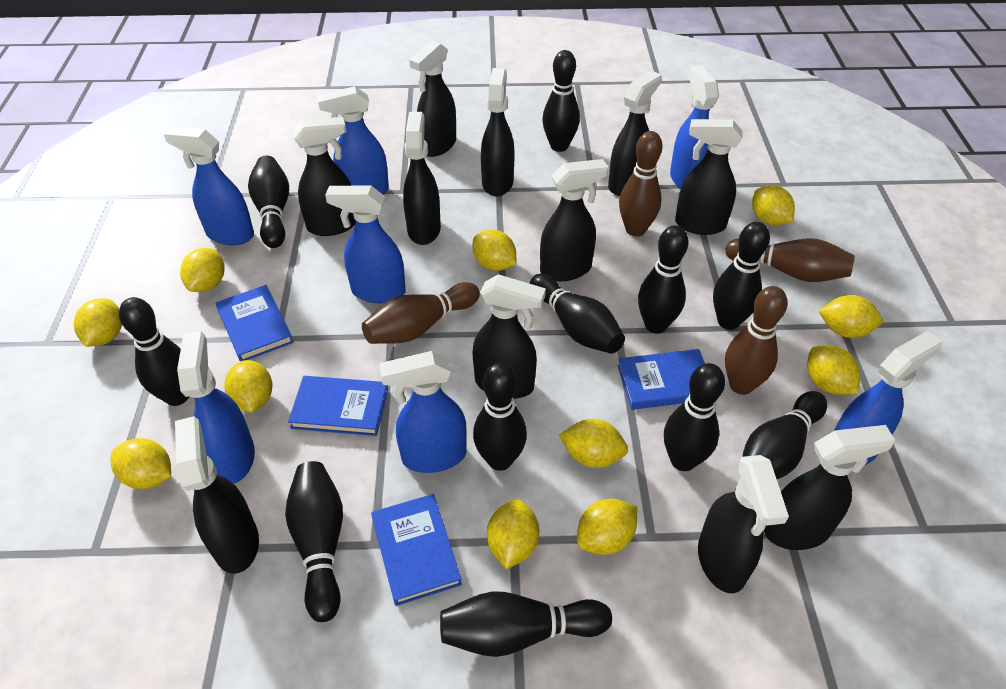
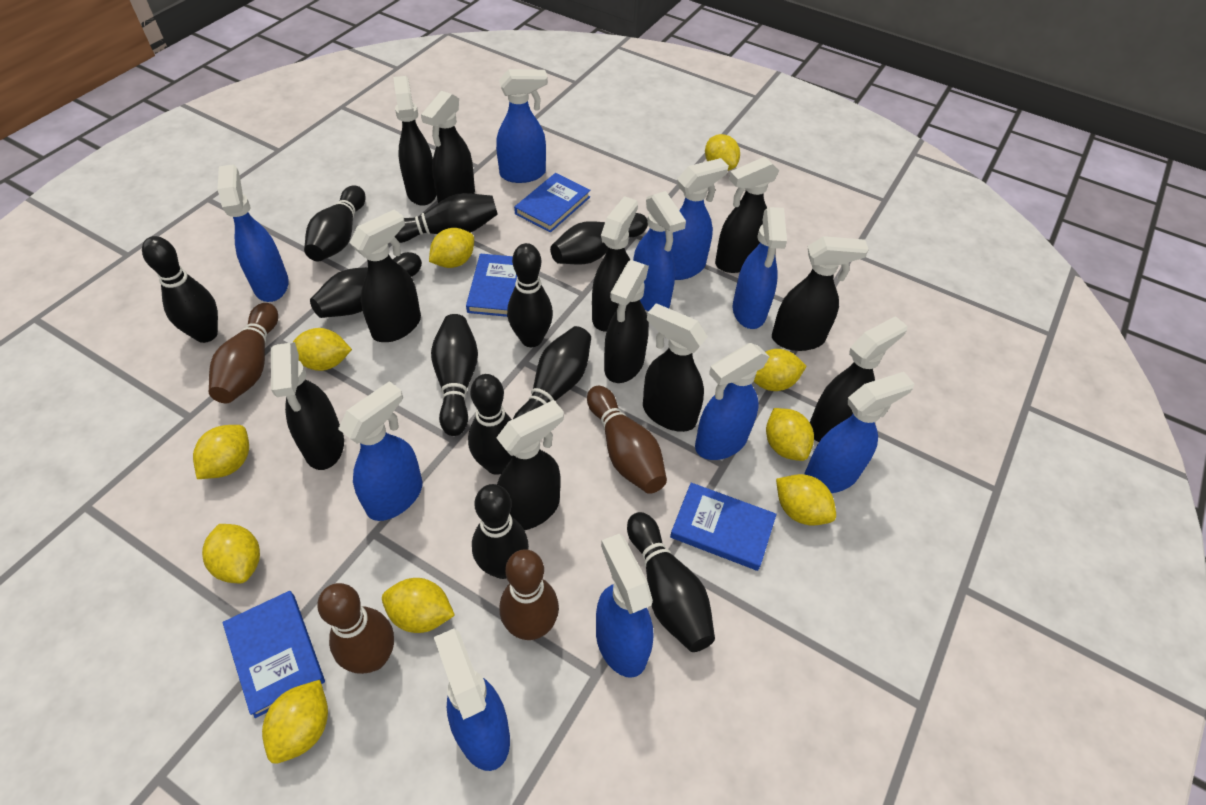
blue spray bottle: 7 -> 10
yellow lemon: 11 -> 10

